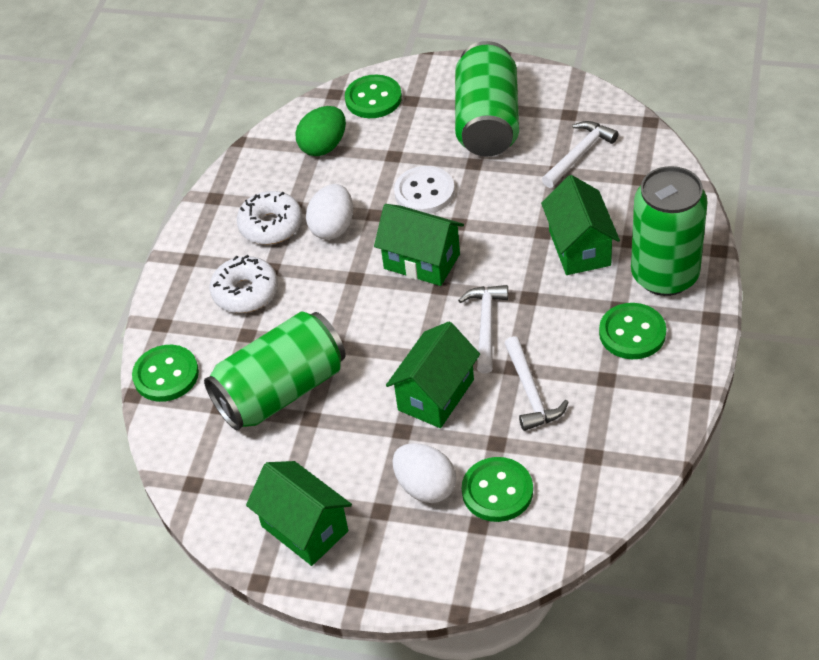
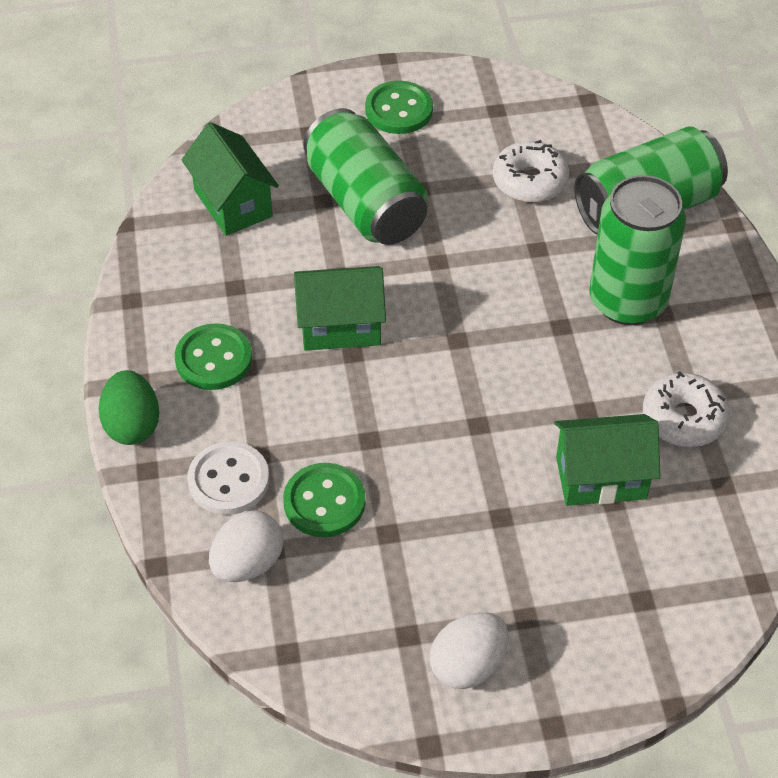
green button: 4 -> 3
green house: 4 -> 3
white hammer: 3 -> 0

